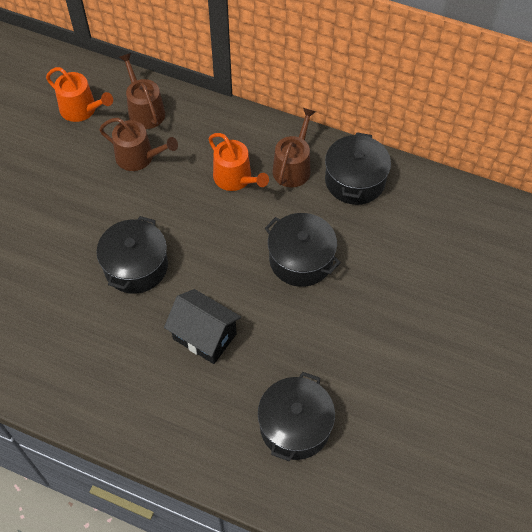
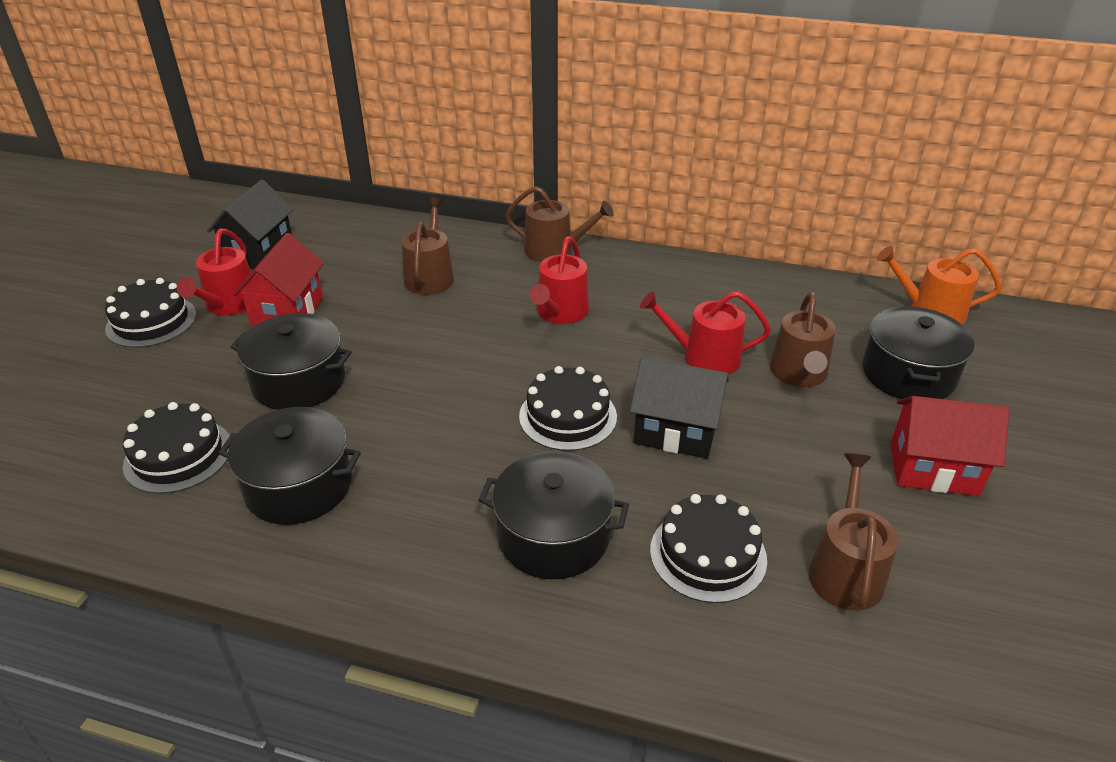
black cake: 0 -> 4
black house: 1 -> 2
brown watering can: 3 -> 4
orange watering can: 2 -> 1
red house: 0 -> 2
red watering can: 0 -> 3

